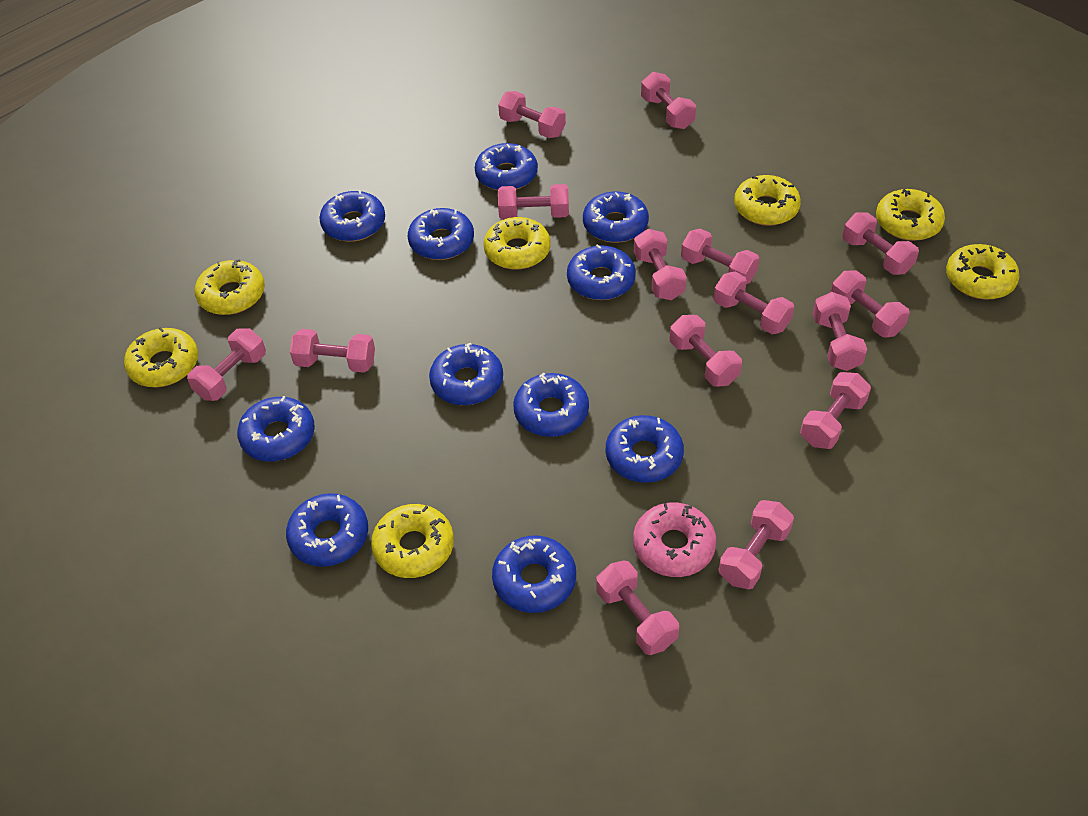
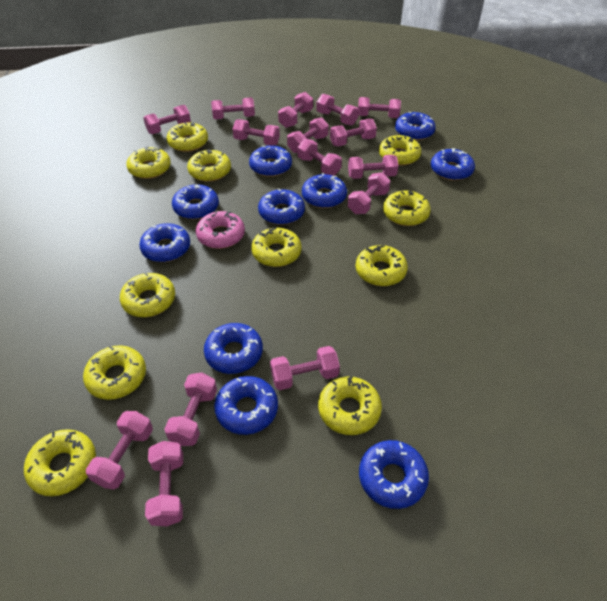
blue donut: 11 -> 10
yellow donut: 7 -> 11

